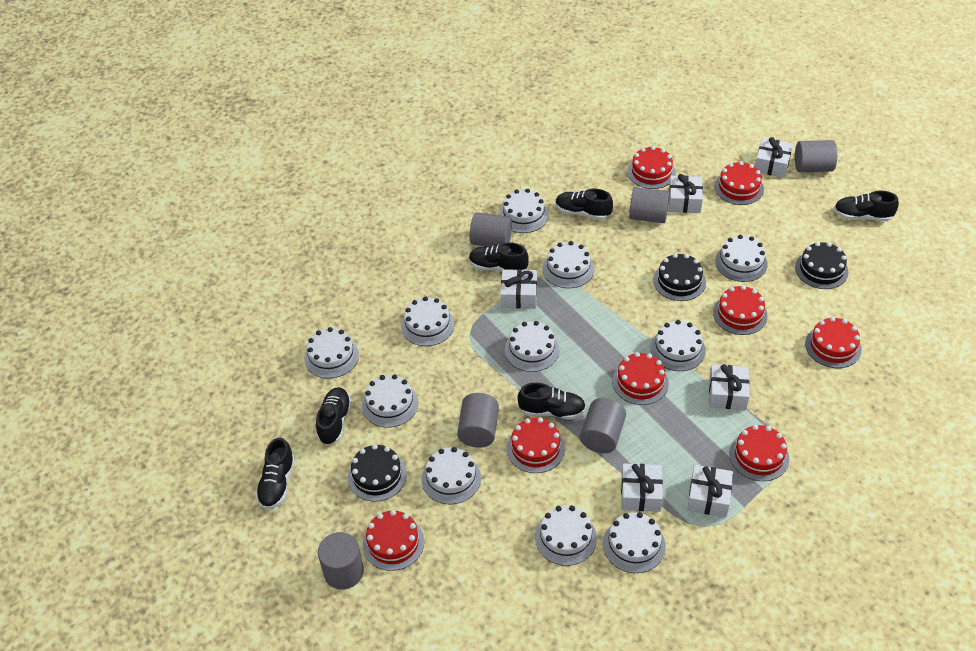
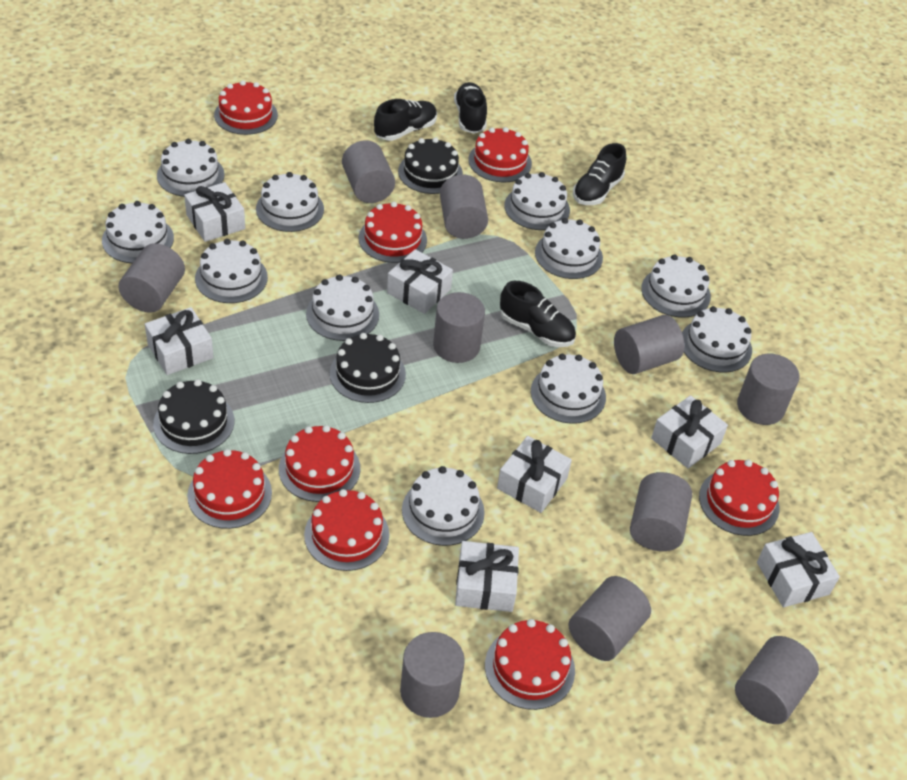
black shoe: 6 -> 4
grey cylinder: 6 -> 10
white gift: 6 -> 7

